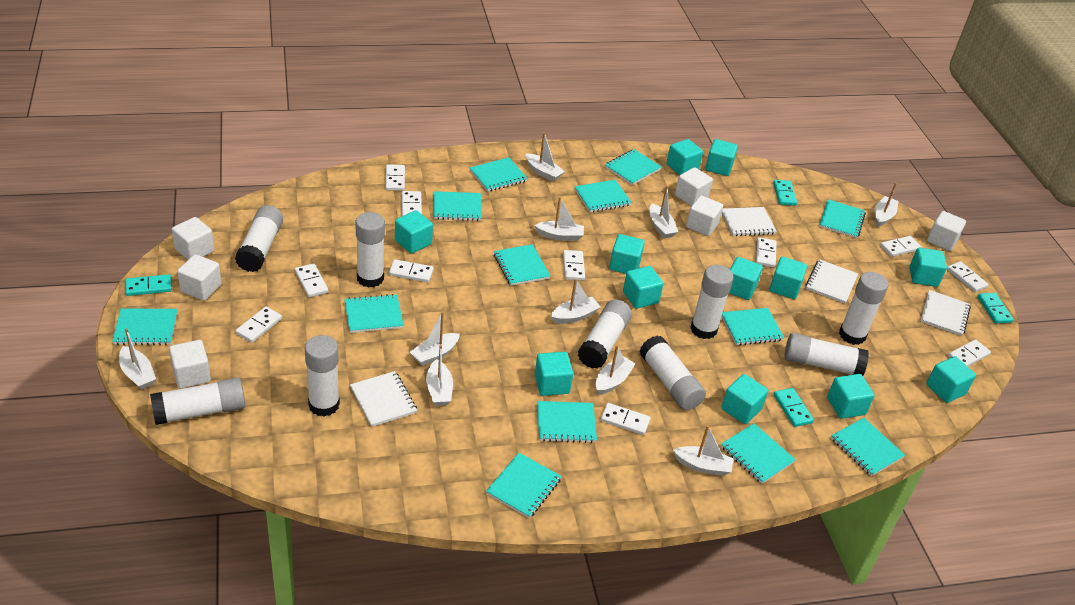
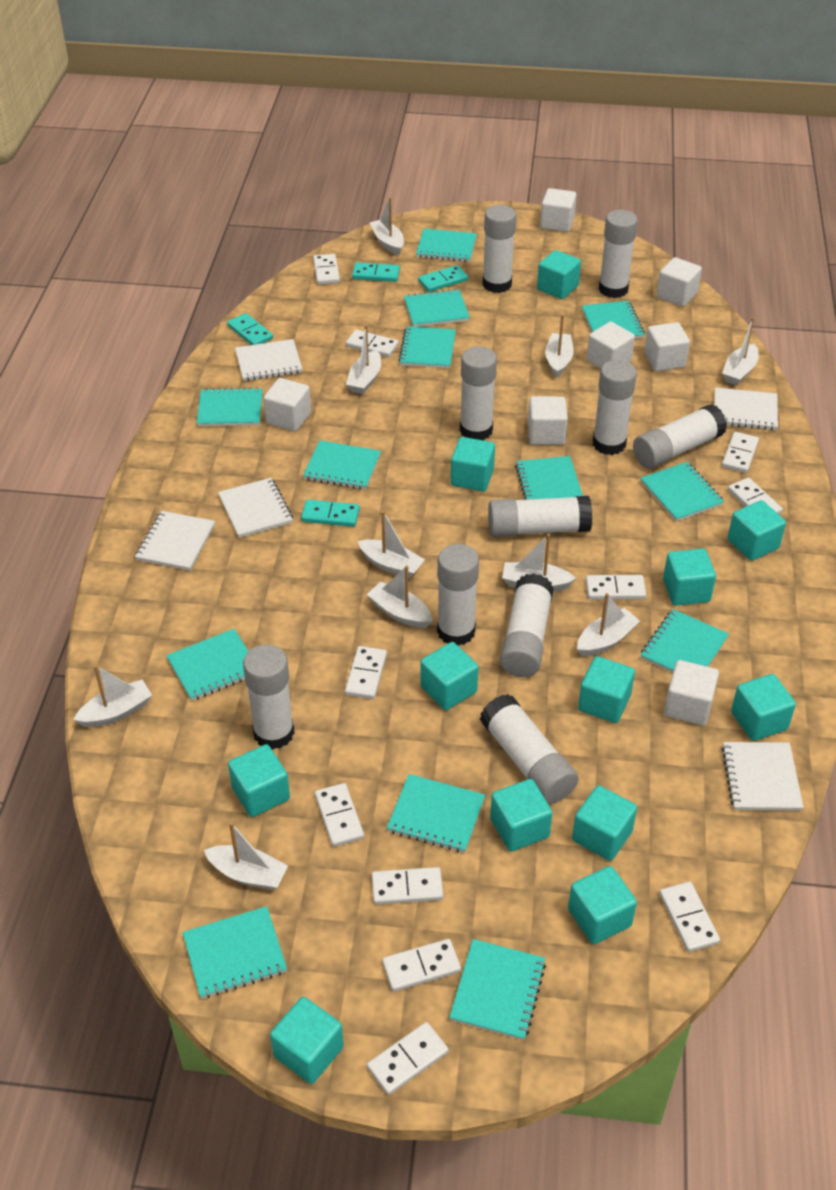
white cube: 6 -> 7
white glue stick: 9 -> 10
white notebook: 4 -> 5

